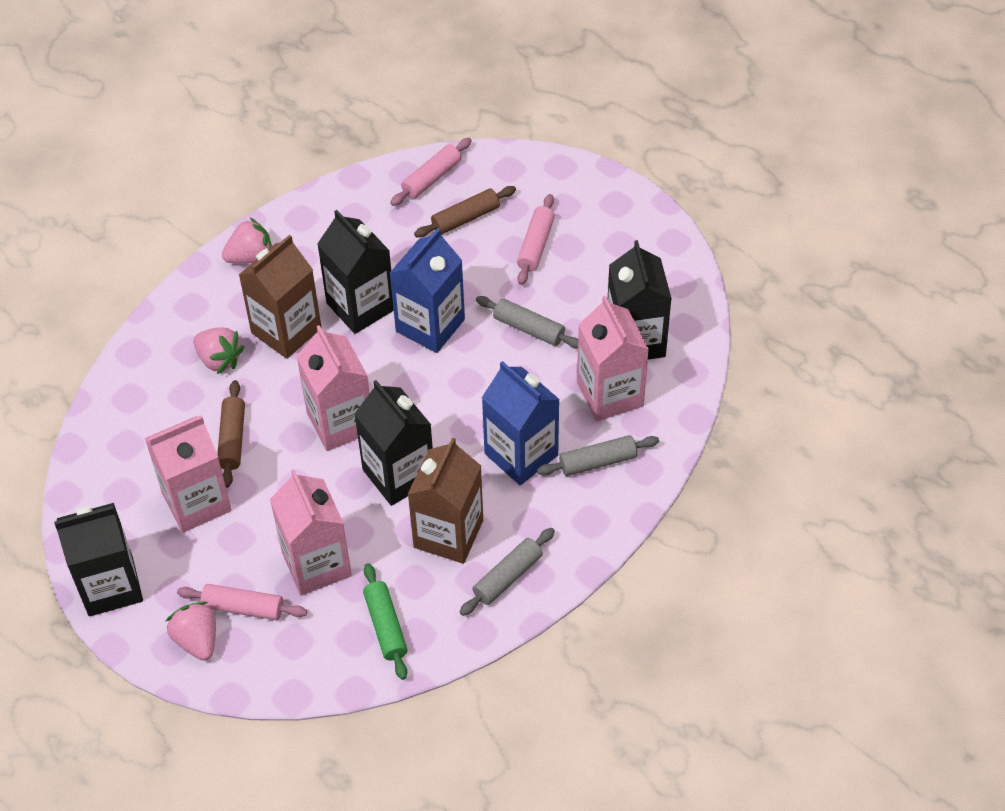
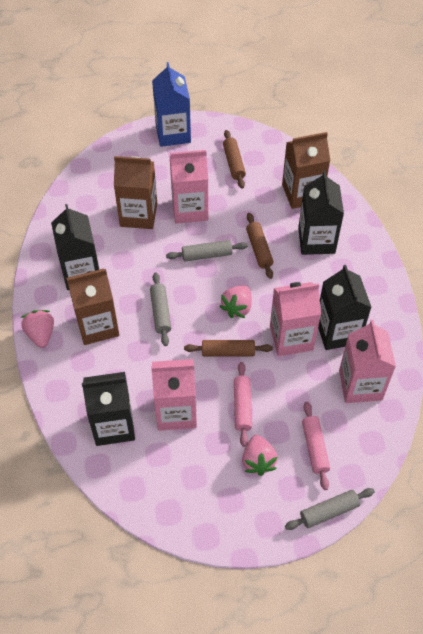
blue carton: 2 -> 1
brown carton: 2 -> 3
brown rolling pin: 2 -> 3
green rolling pin: 1 -> 0
pink rolling pin: 3 -> 2

